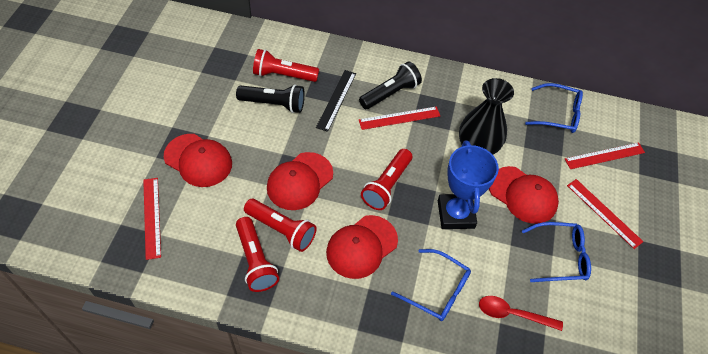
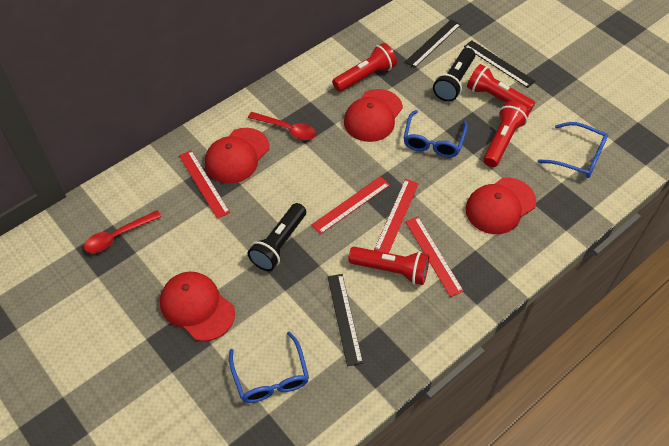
black ruler: 1 -> 3
black vase: 1 -> 0
blue trophy: 1 -> 0
red spoon: 1 -> 2

